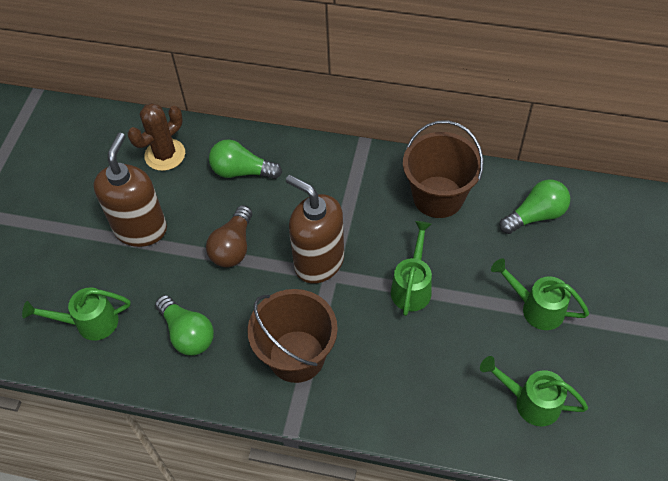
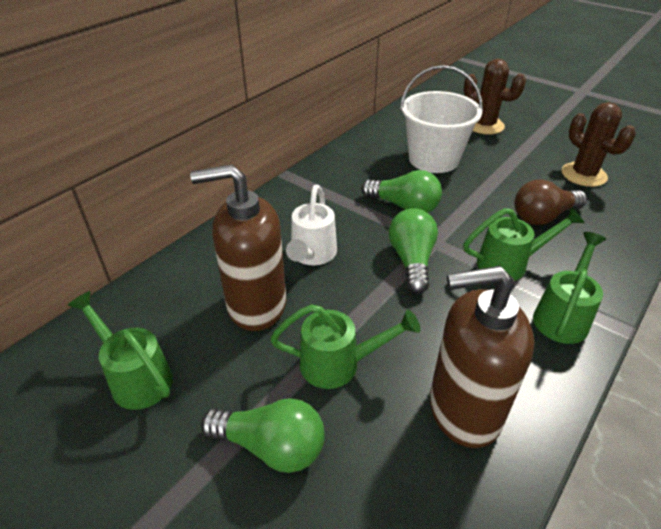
brown bucket: 2 -> 0
brown cactus: 1 -> 2
white bucket: 0 -> 1
white watering can: 0 -> 1

